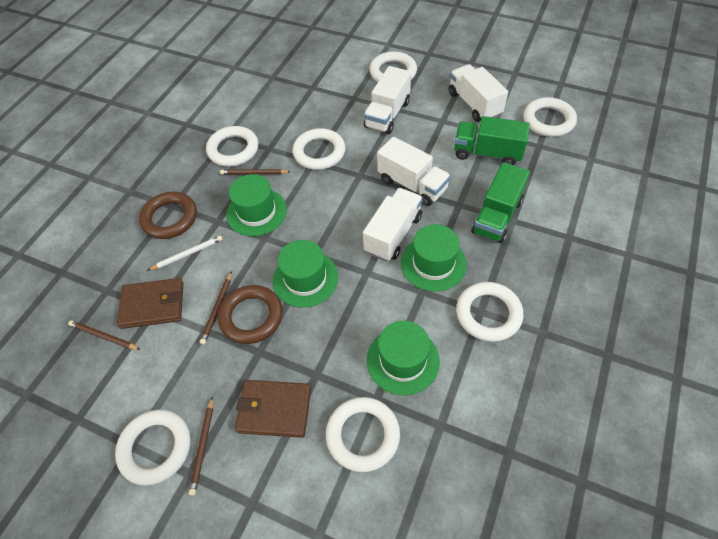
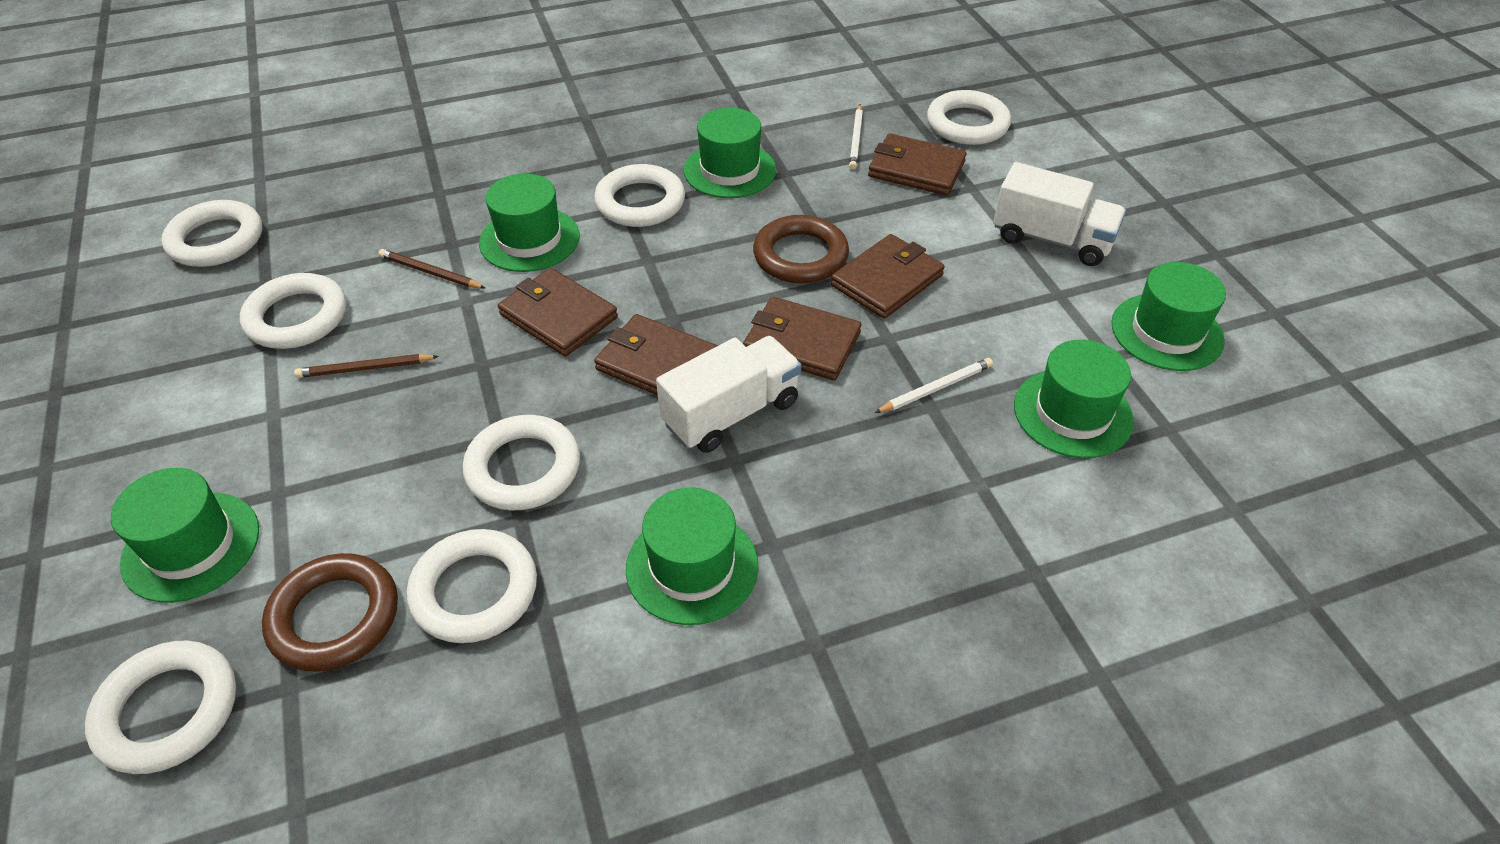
brown pencil: 4 -> 2
brown wallet: 2 -> 5
green hat: 4 -> 6
green truck: 2 -> 0
white pencil: 1 -> 2
white truck: 4 -> 2

